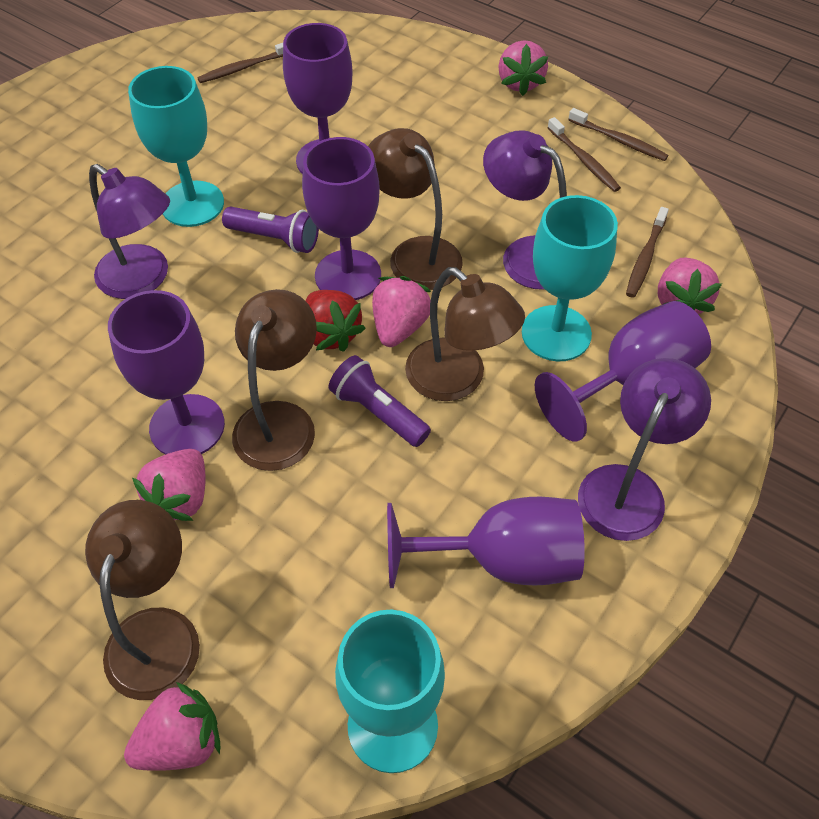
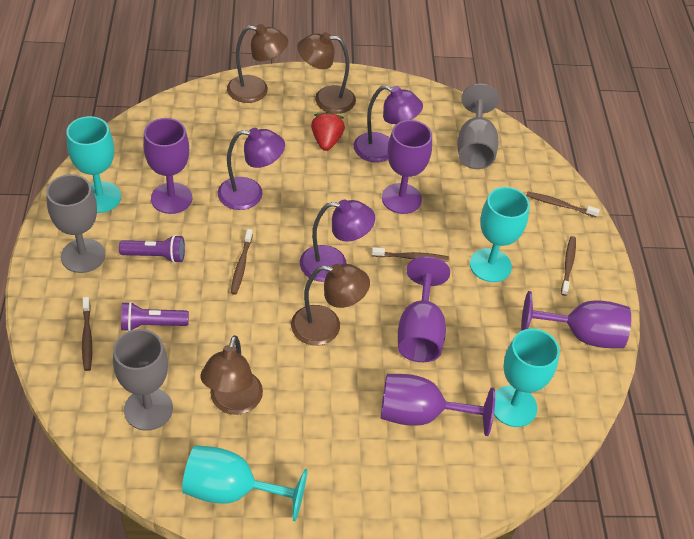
brown toothbrush: 4 -> 5
grey goblet: 0 -> 3
pink strawberry: 5 -> 0
turquoise goblet: 3 -> 4

